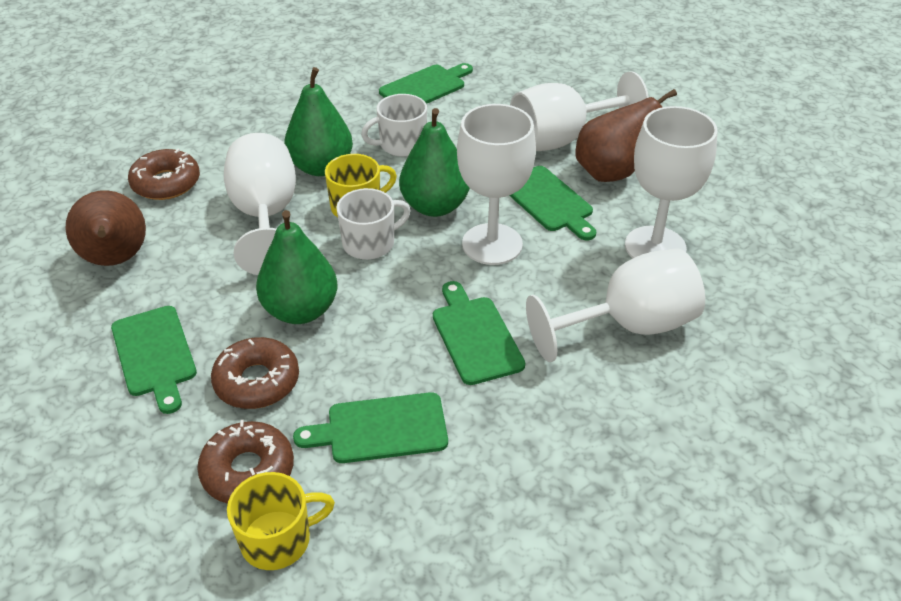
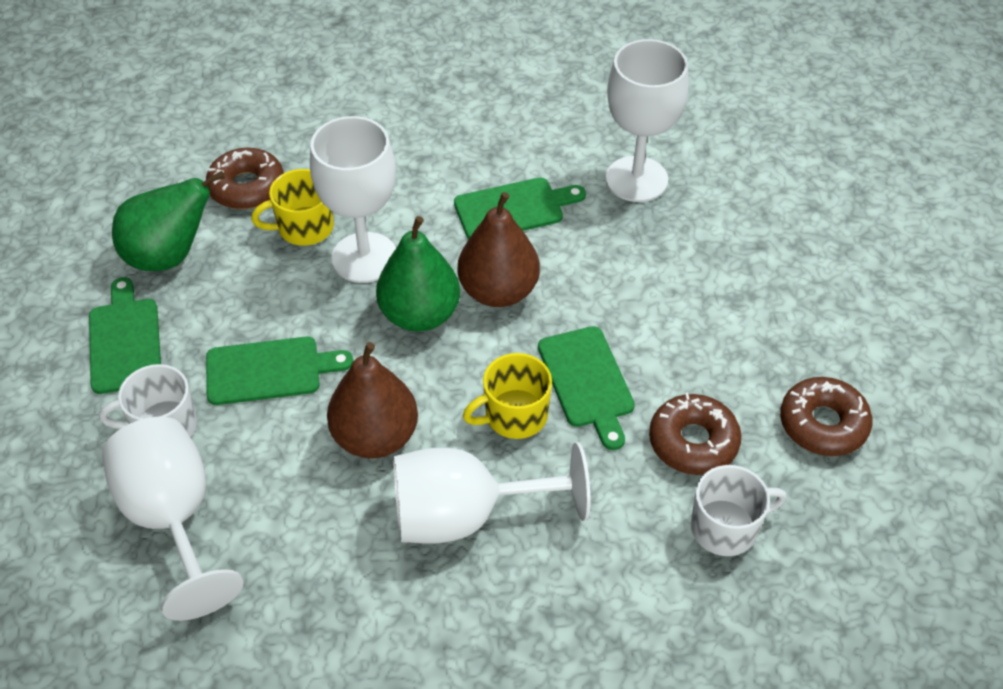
green cutting board: 5 -> 4
green pear: 3 -> 2
white goblet: 5 -> 4

